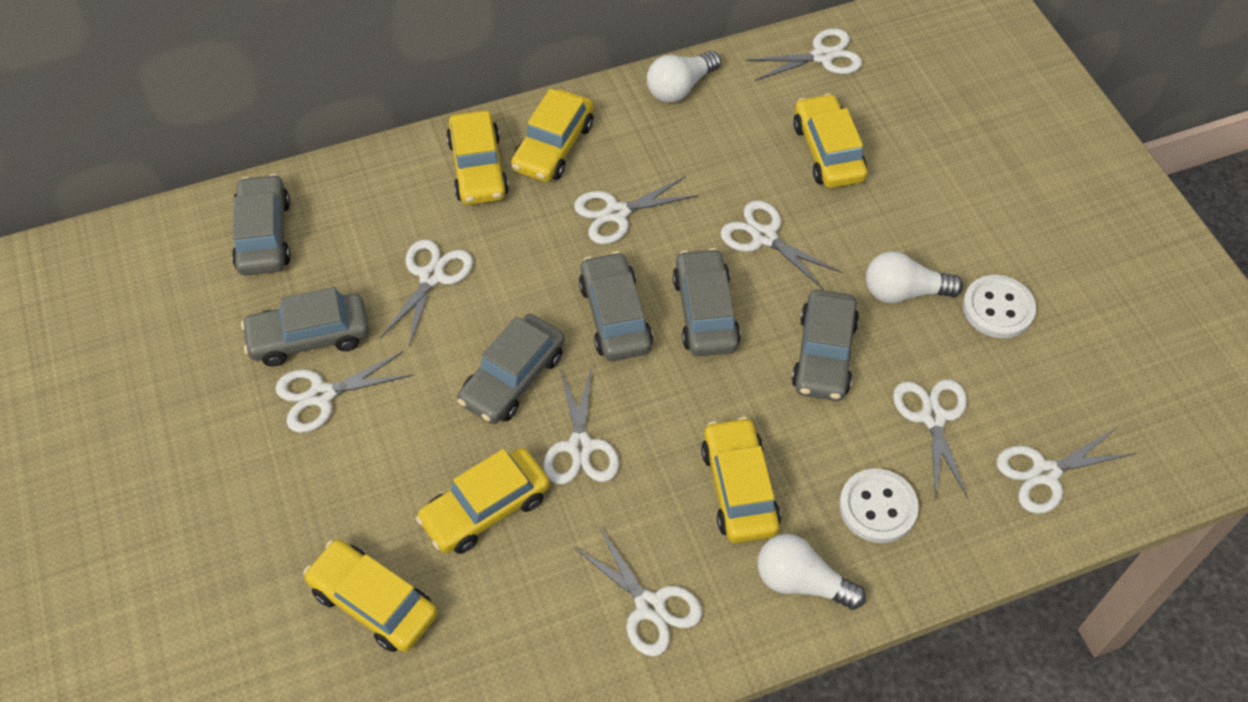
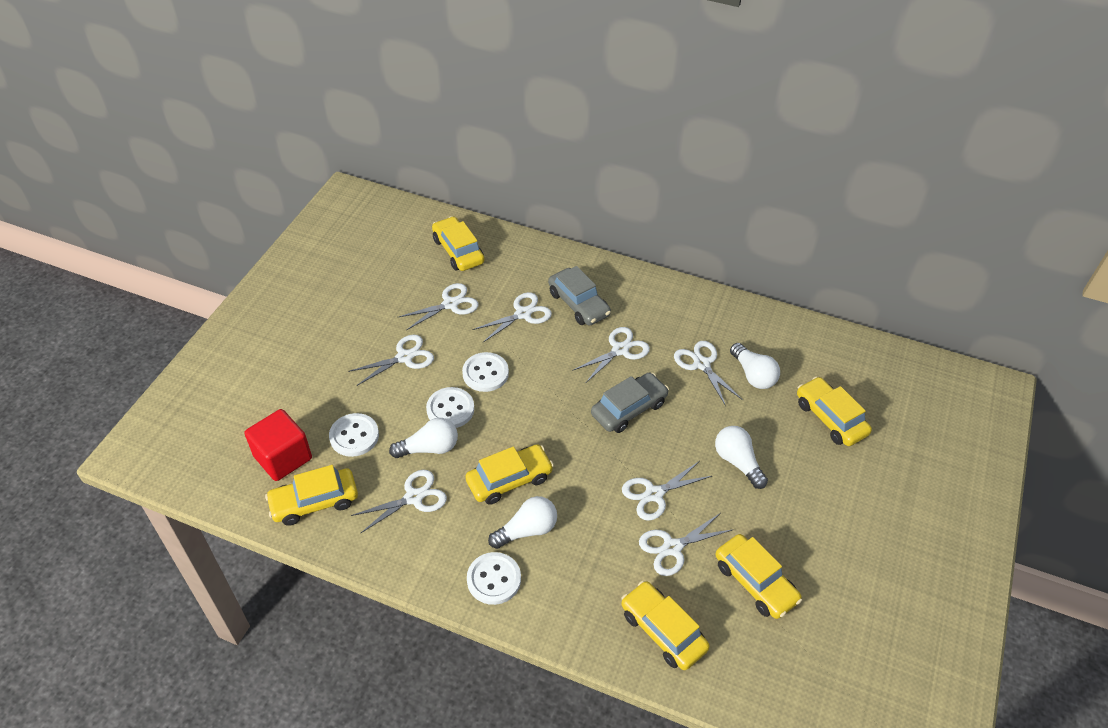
grey car: 6 -> 2
red cube: 0 -> 1
white button: 2 -> 4
white light bulb: 3 -> 4
white scissors: 9 -> 8

